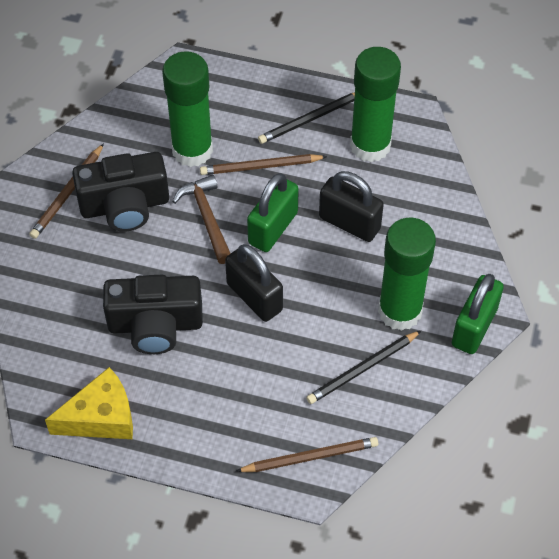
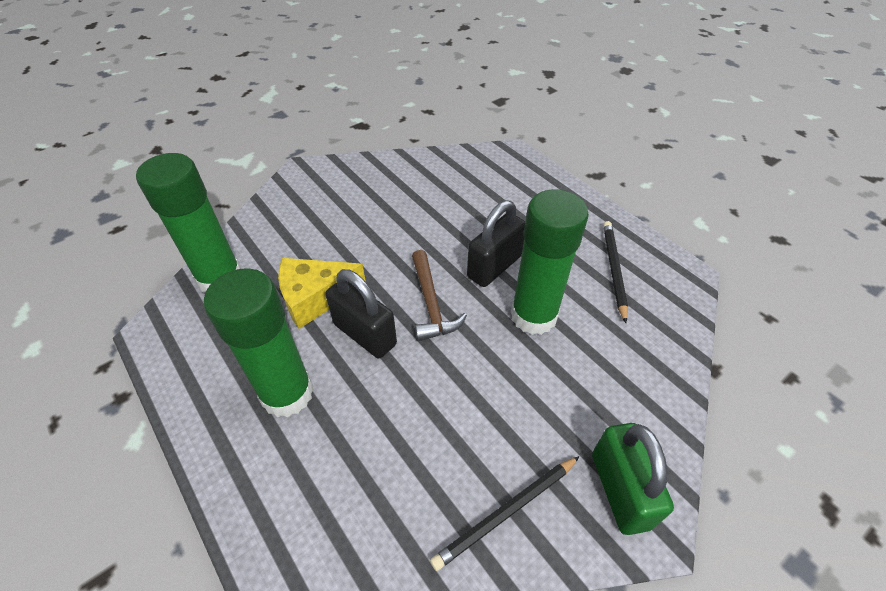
black camera: 2 -> 0
brown pencil: 3 -> 0
green padlock: 2 -> 1

